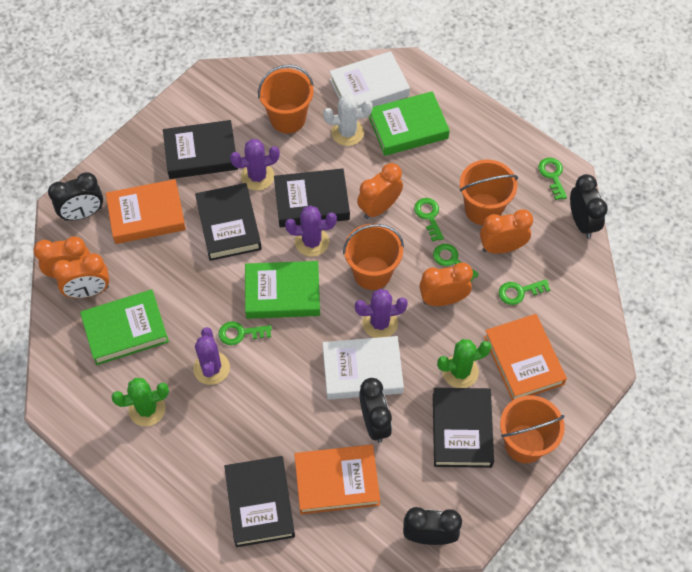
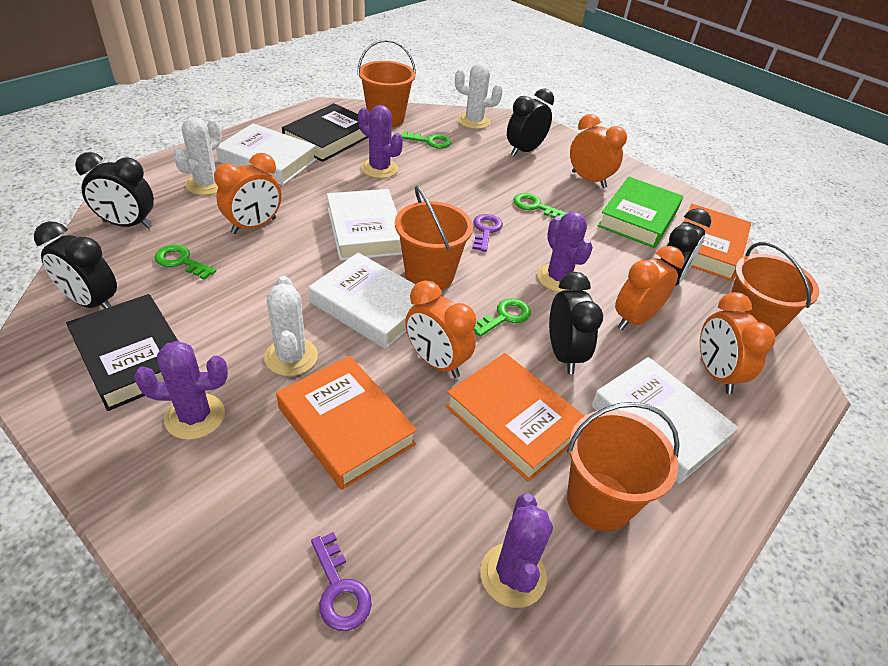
black book: 5 -> 2
black clock: 4 -> 5
green book: 3 -> 1
green cactus: 2 -> 0
green key: 5 -> 4
purple key: 0 -> 2
white book: 2 -> 4
white cactus: 1 -> 3

